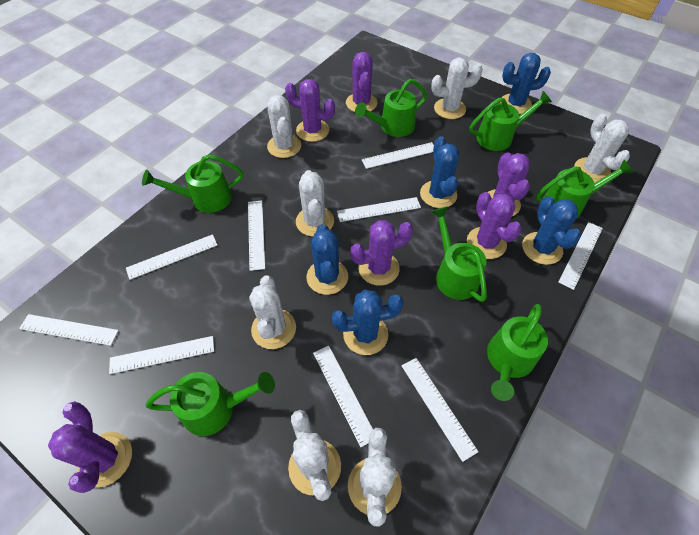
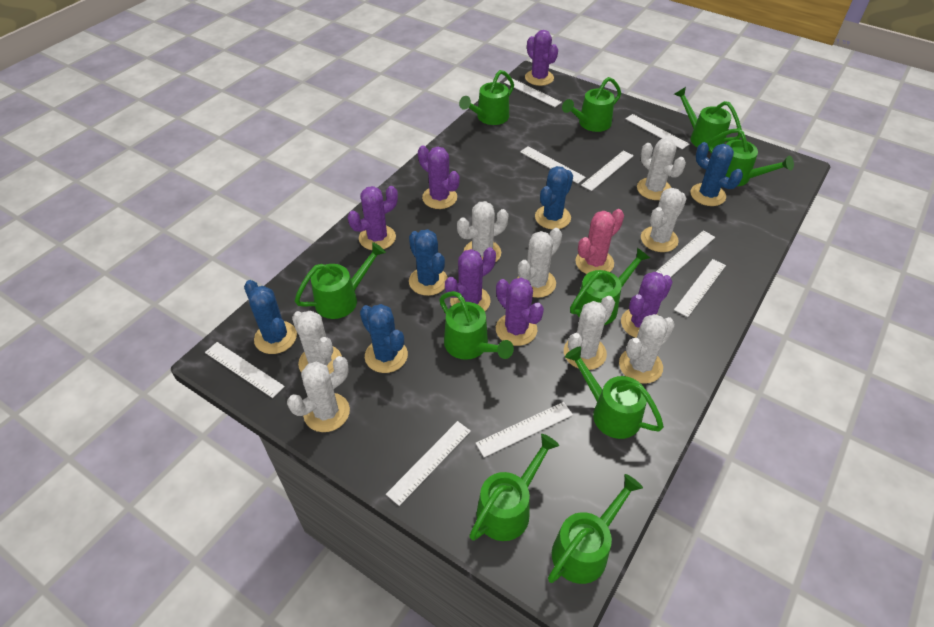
green watering can: 7 -> 10
pink cactus: 0 -> 1
white cactus: 7 -> 8

